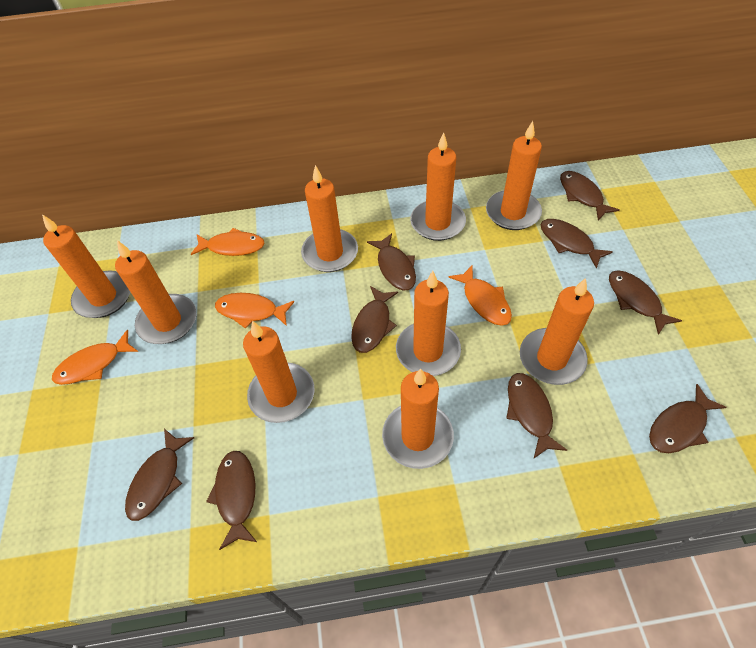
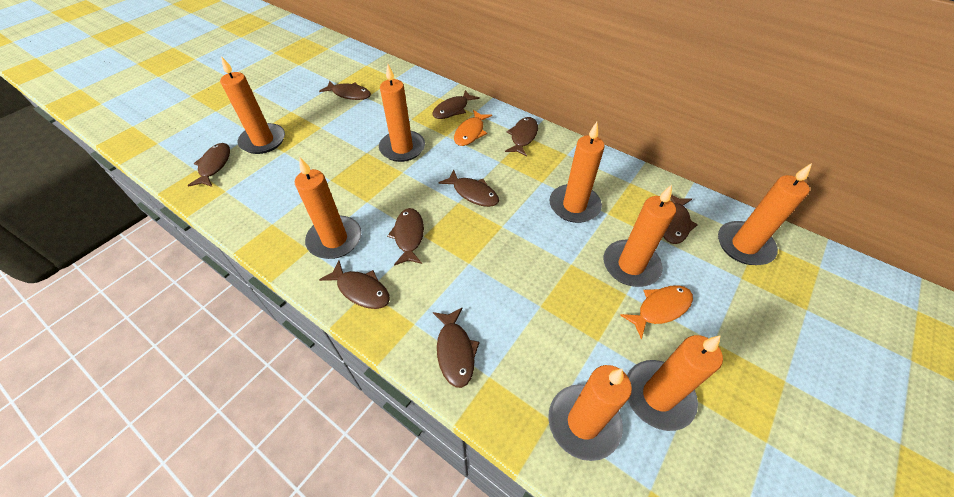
orange candle: 9 -> 8
orange fish: 4 -> 2

